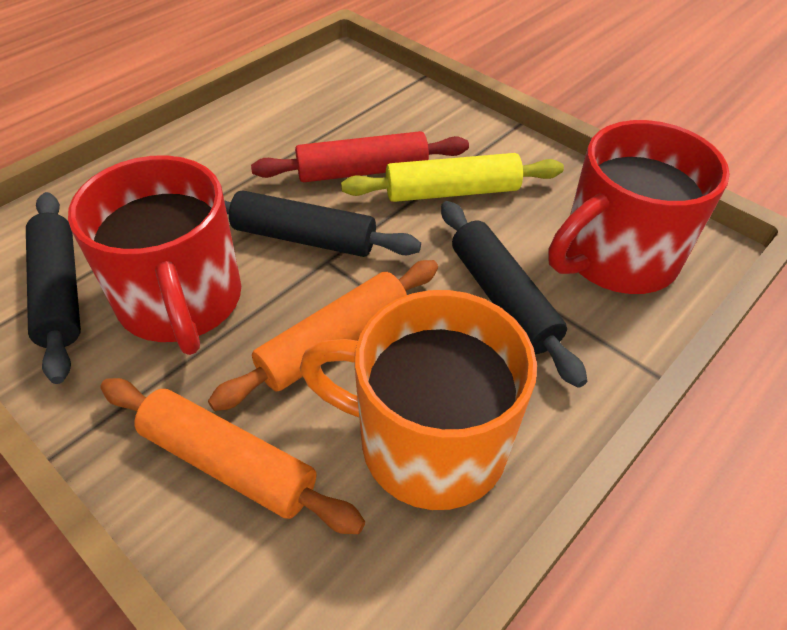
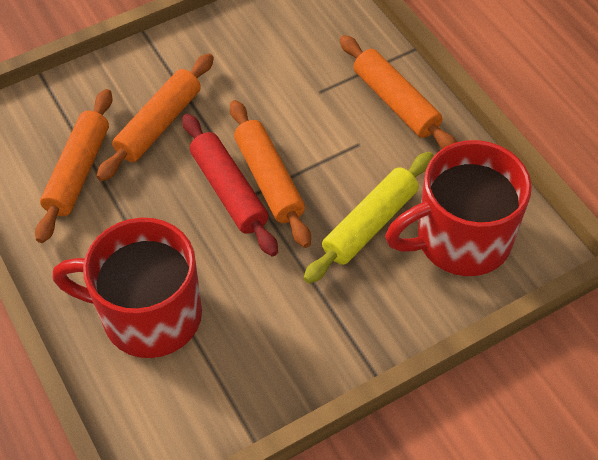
black rolling pin: 3 -> 0
orange mug: 1 -> 0
orange rolling pin: 2 -> 4

